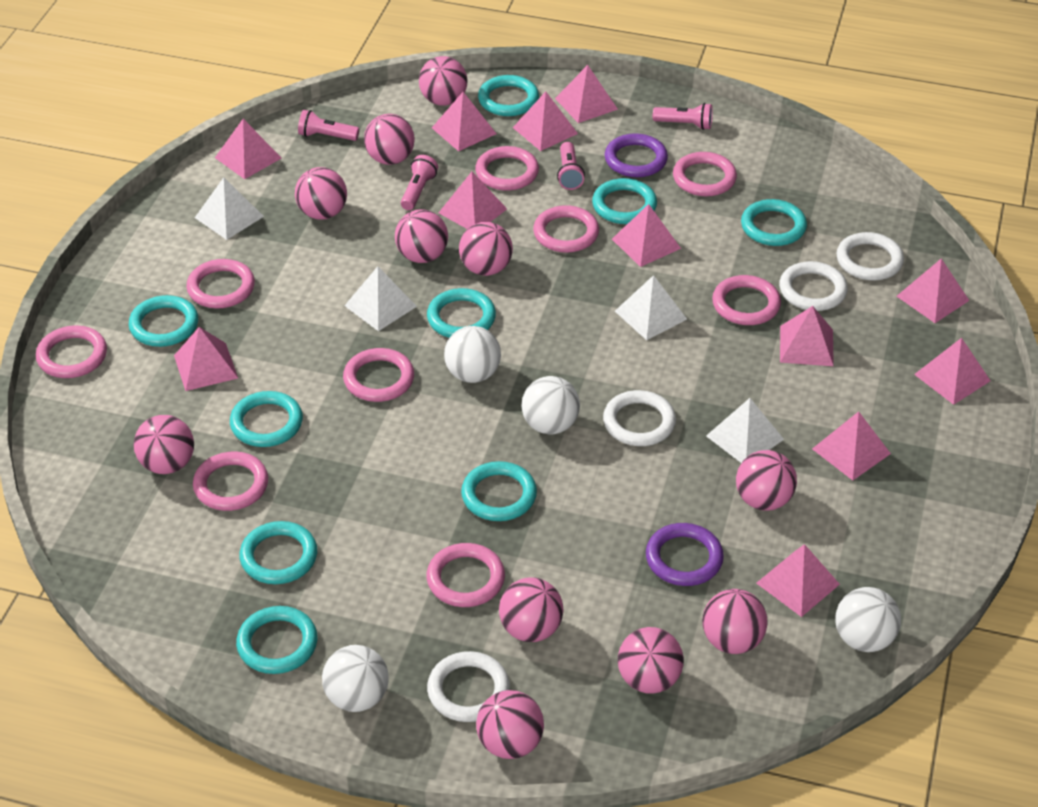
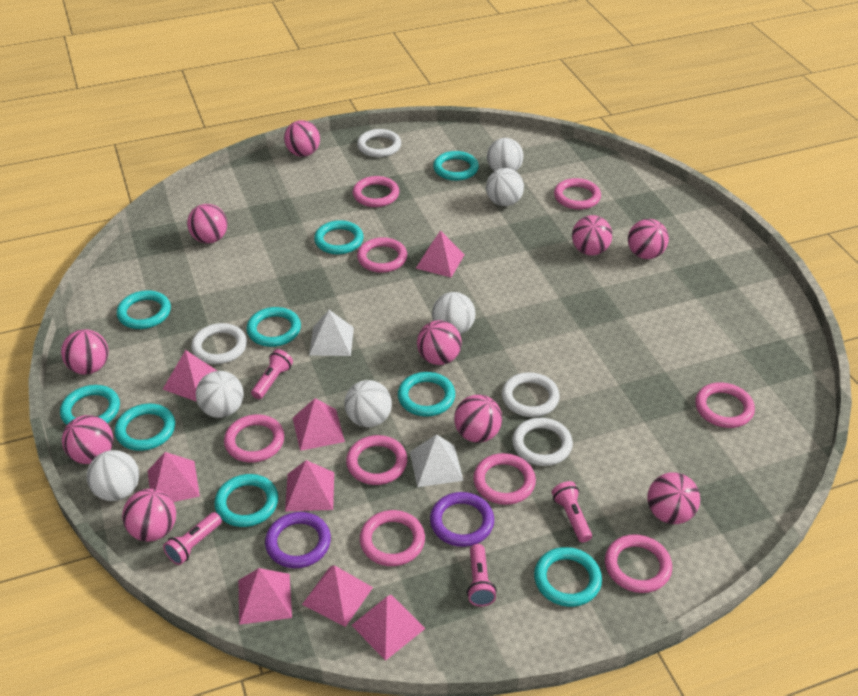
pink ball: 11 -> 10
pink pyramid: 12 -> 8
white ball: 4 -> 6
white pyramid: 4 -> 2

